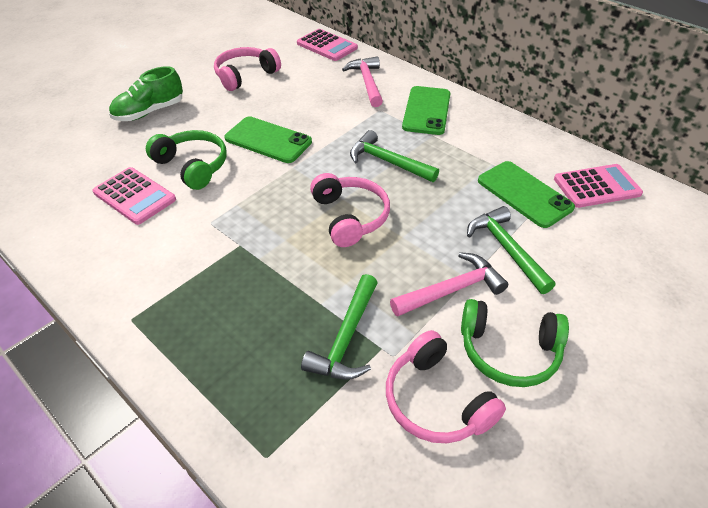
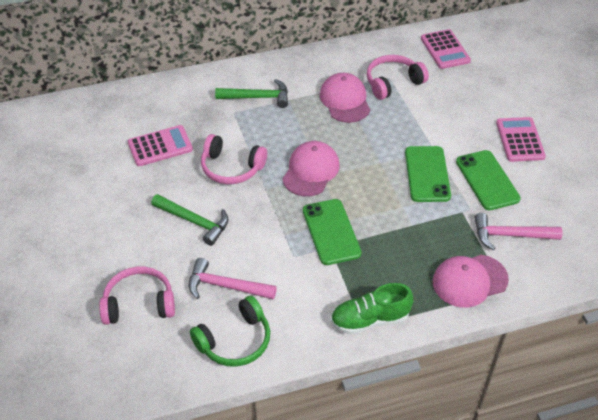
green hammer: 3 -> 2
green headphones: 2 -> 1
pink cap: 0 -> 3

